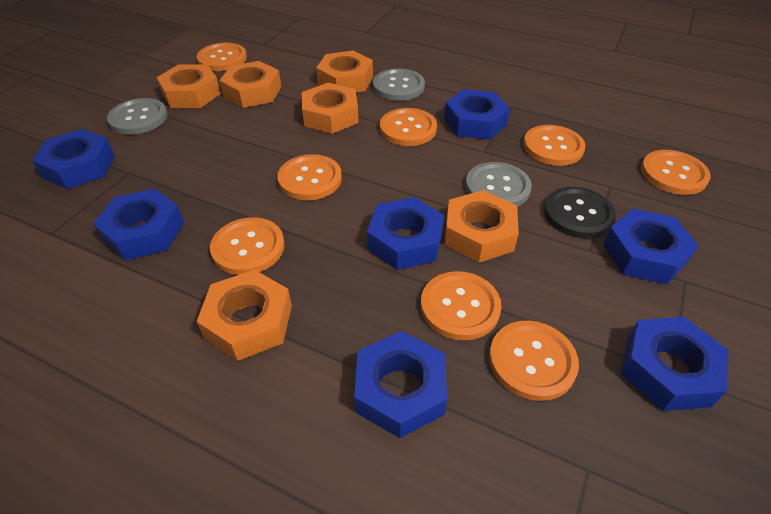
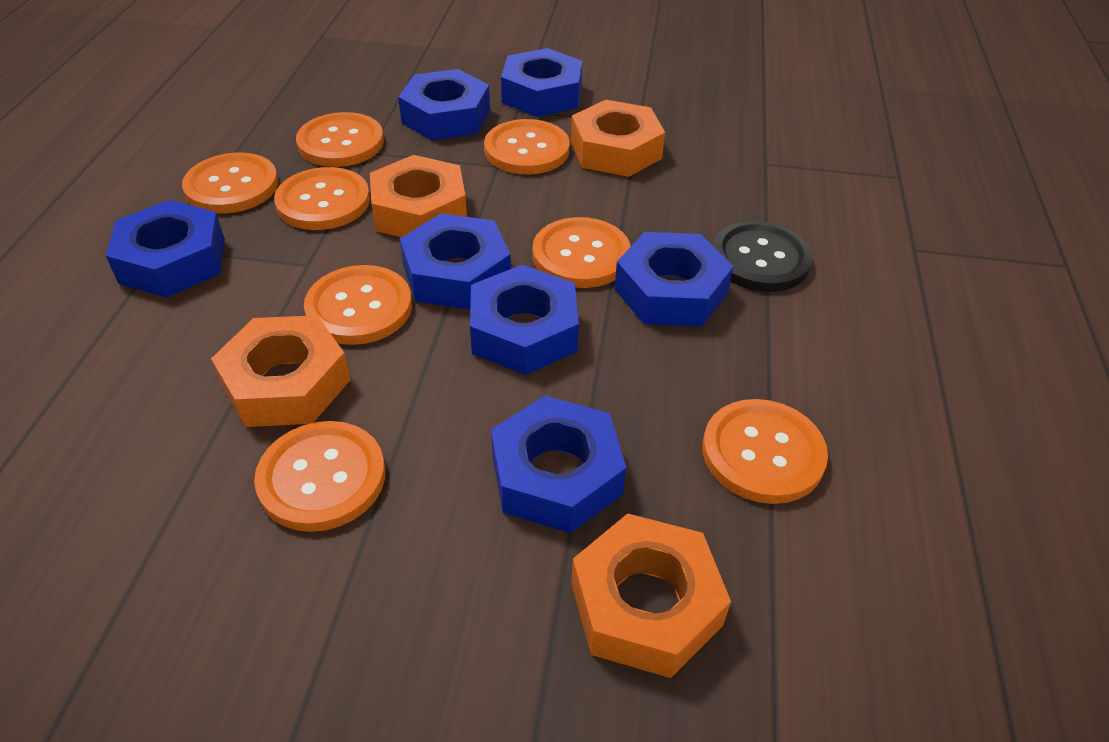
grey button: 3 -> 0
orange nut: 6 -> 4

